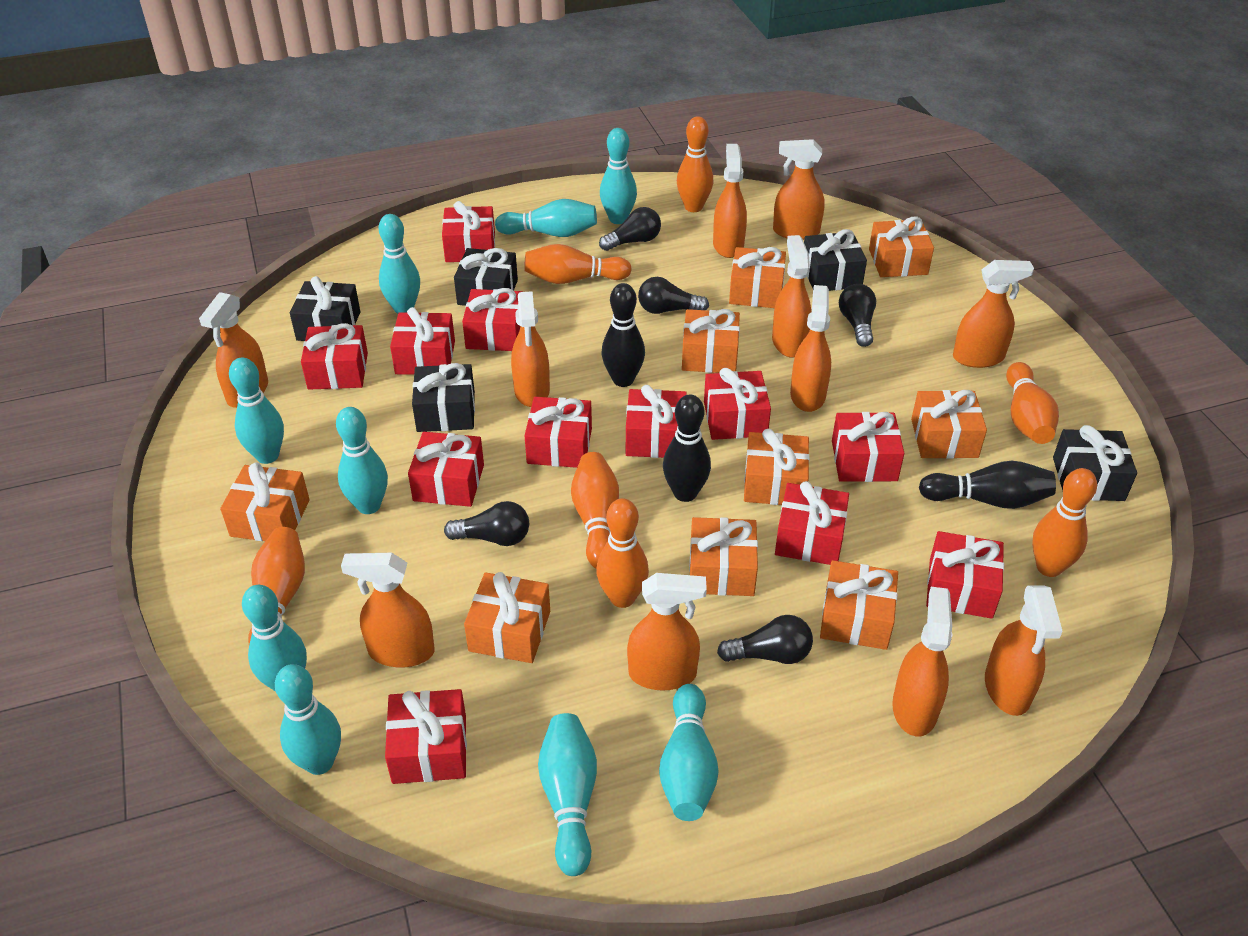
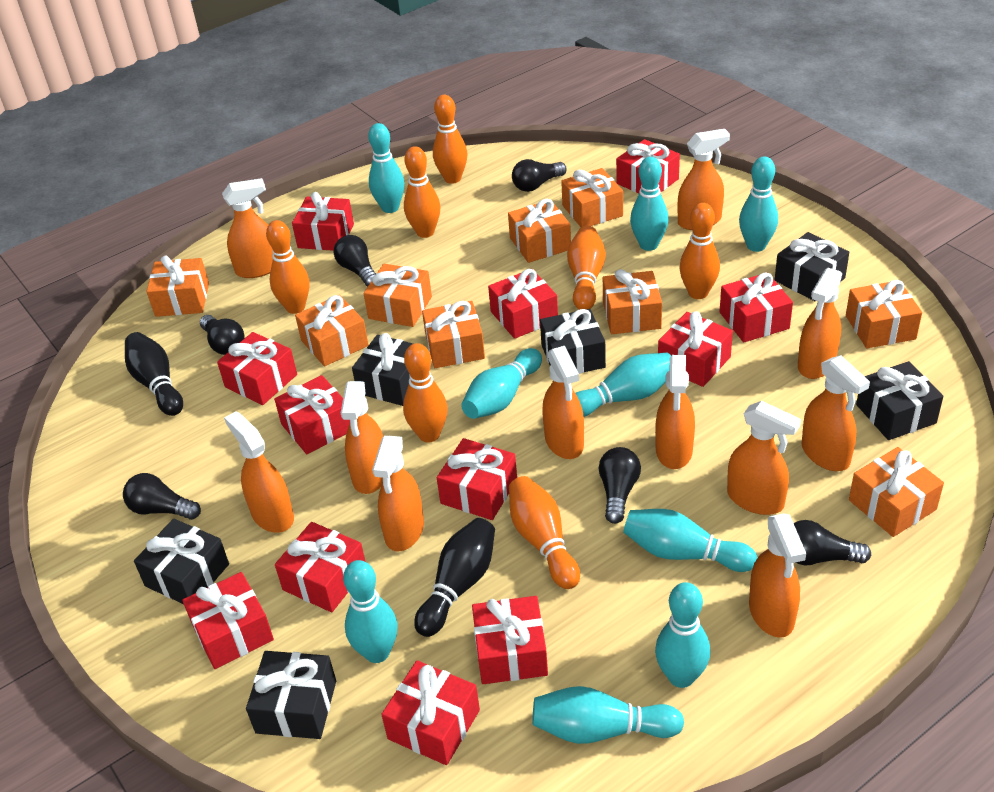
black bowling pin: 3 -> 2
black gift: 5 -> 6
black light bulb: 5 -> 6

